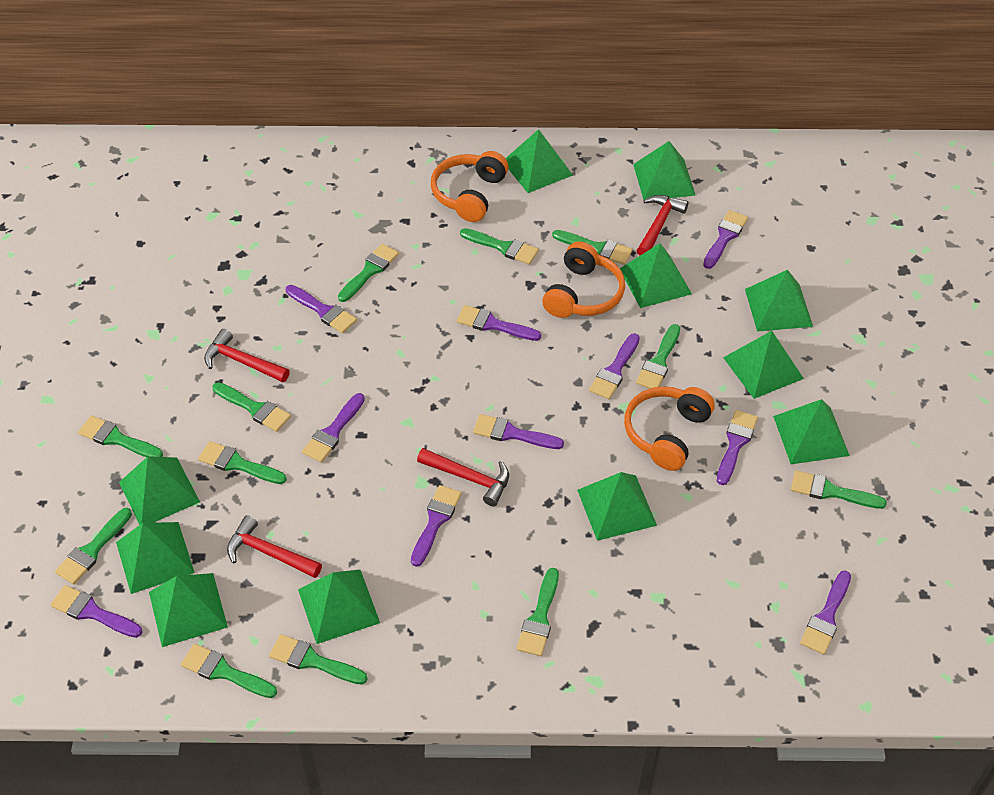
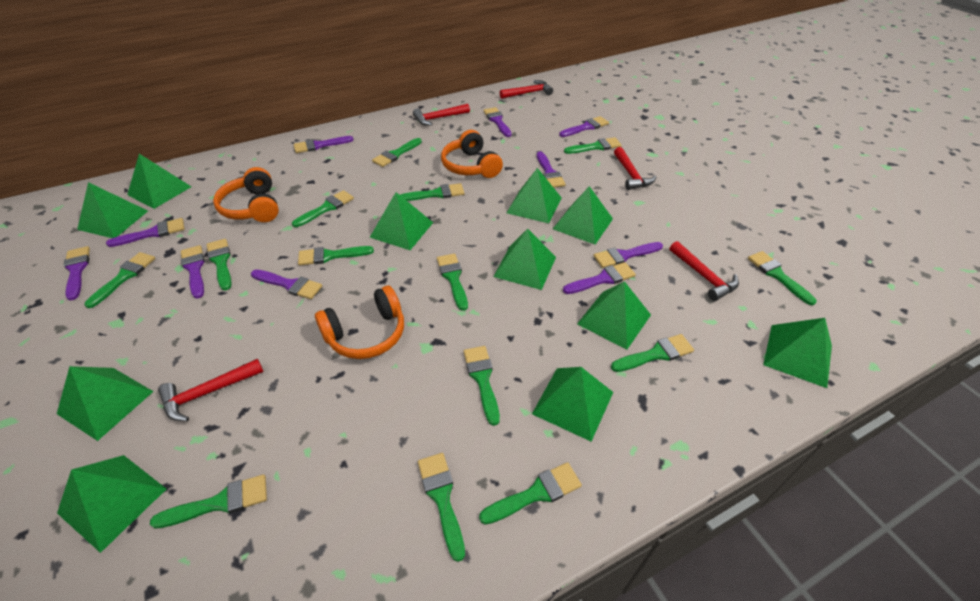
green brush: 12 -> 14
red hammer: 4 -> 5

